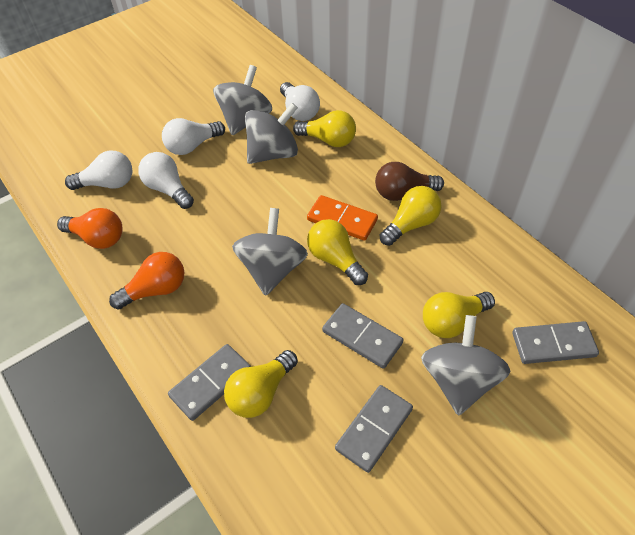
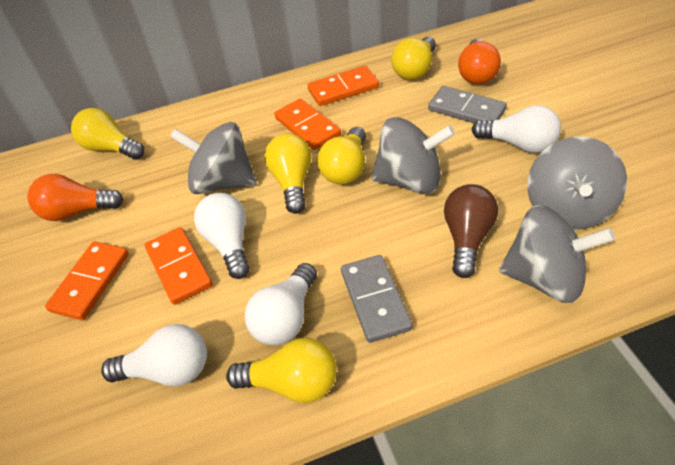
grey domino: 4 -> 2
orange domino: 1 -> 4

